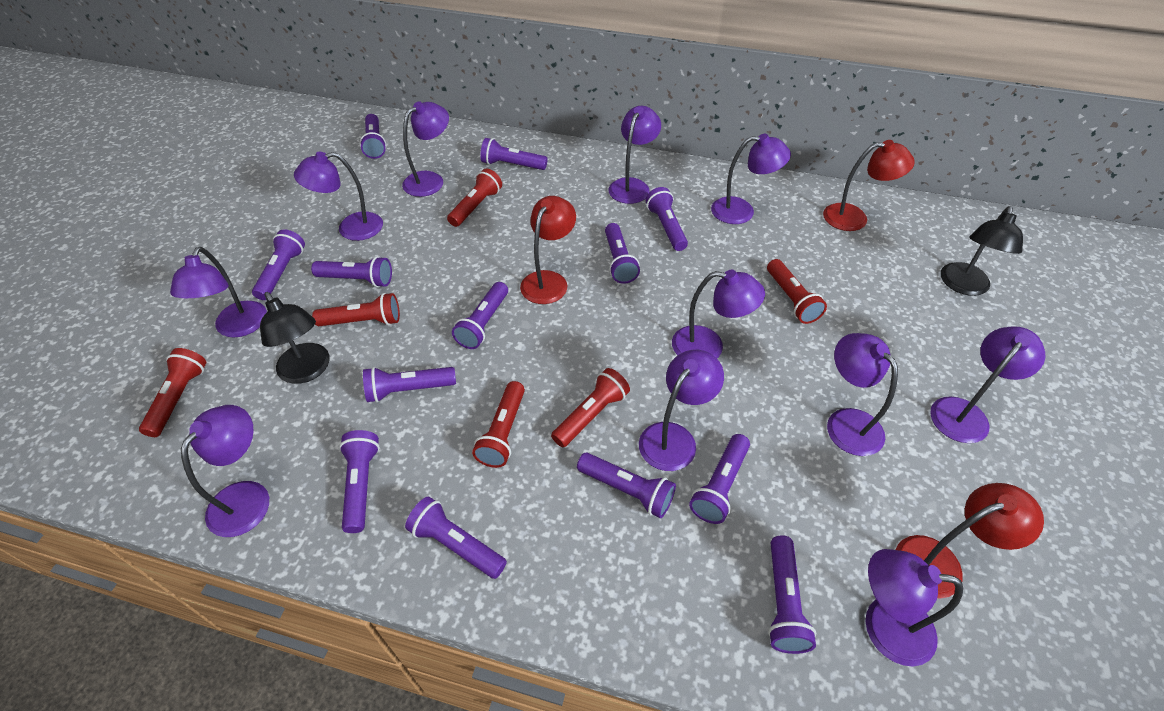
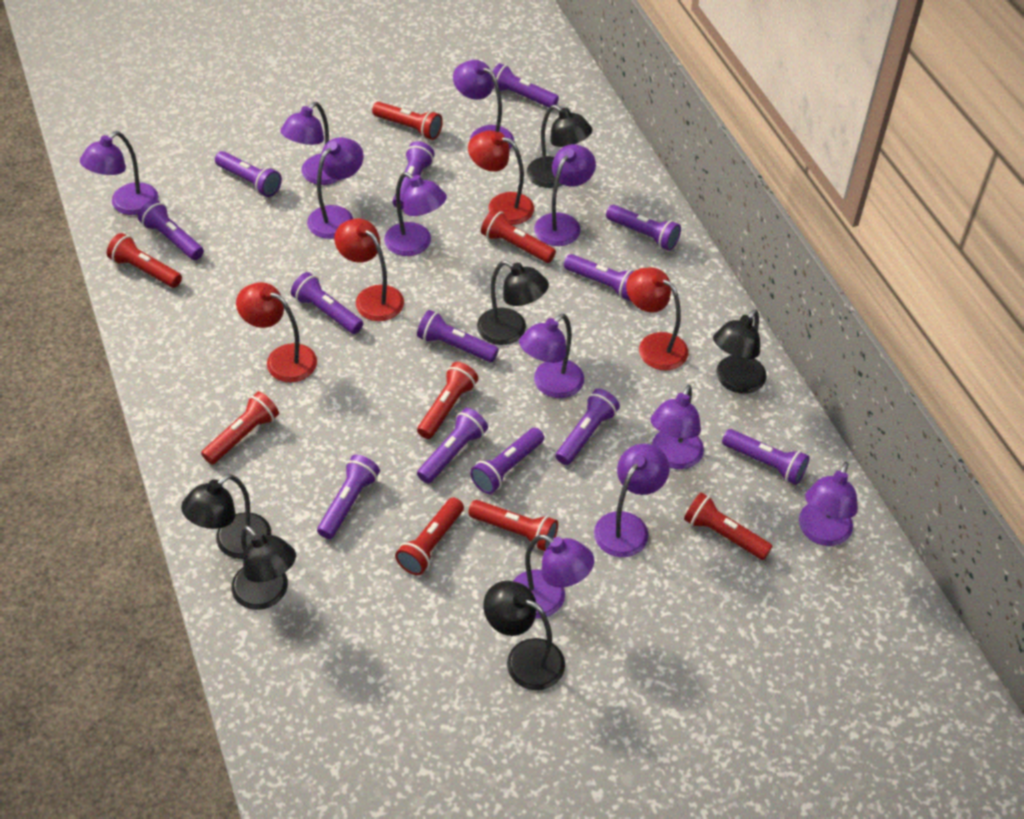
black lamp: 2 -> 6
red flashlight: 6 -> 8
red lamp: 3 -> 4

